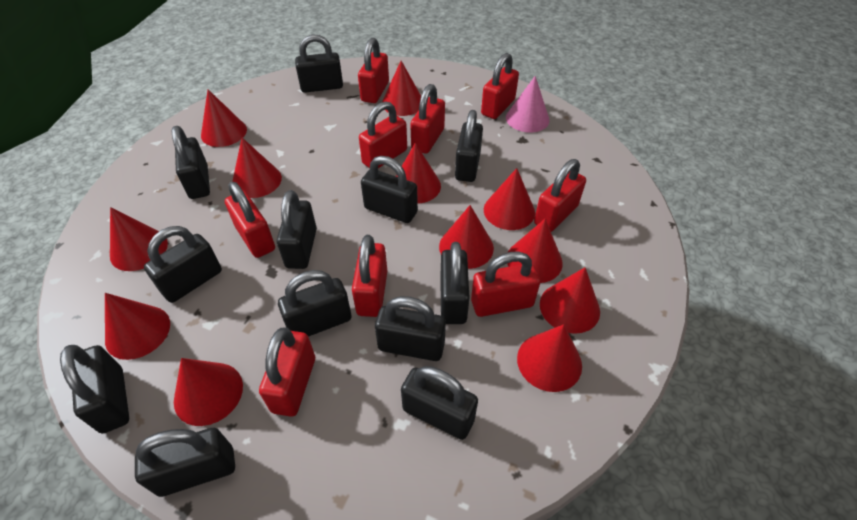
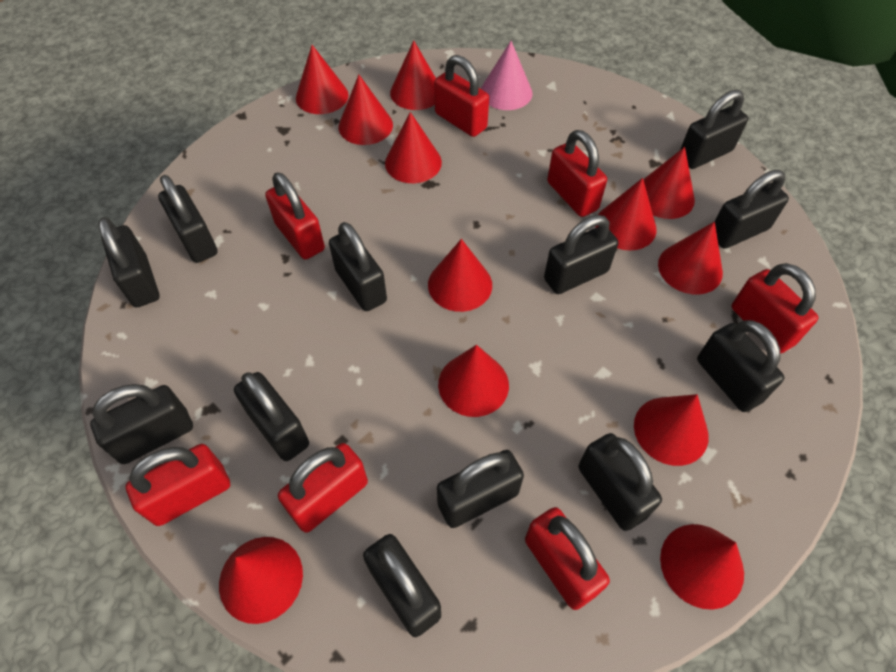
red padlock: 9 -> 7

